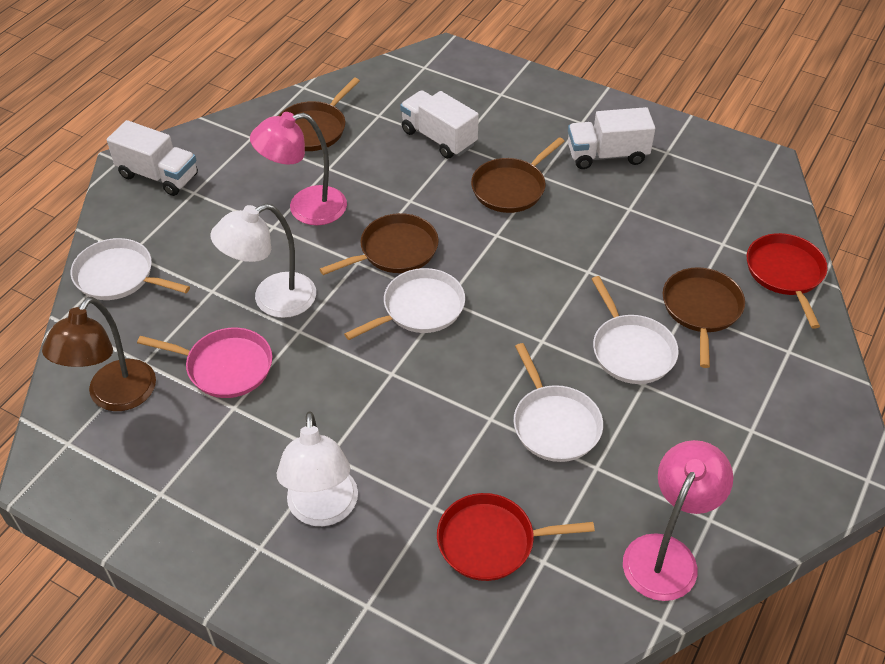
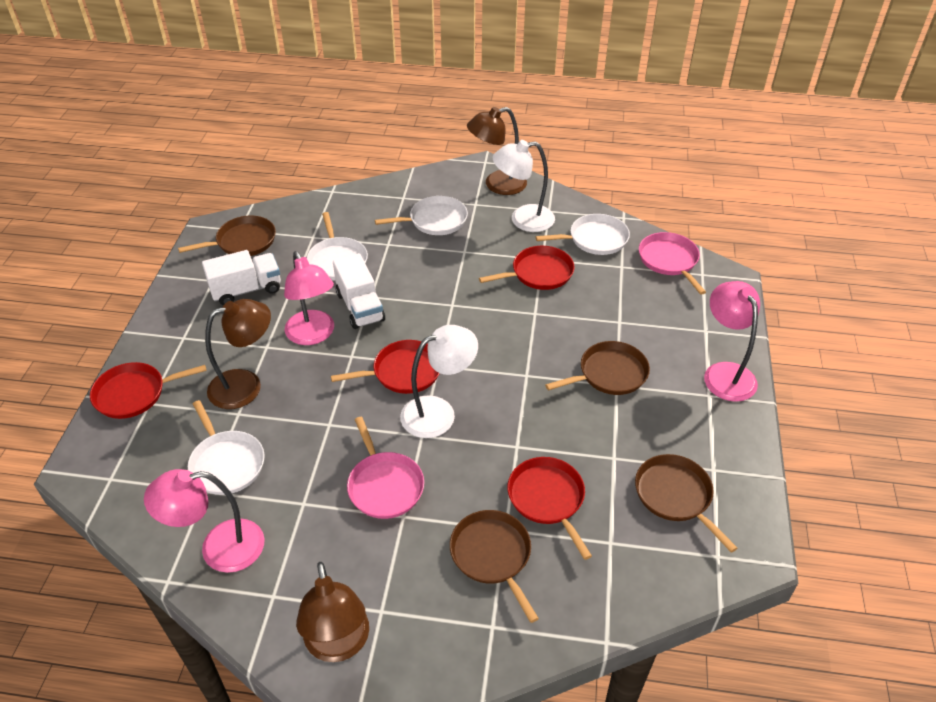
brown lamp: 1 -> 3
pink lamp: 2 -> 3
pink pan: 1 -> 2
red pan: 2 -> 4
white truck: 3 -> 2

